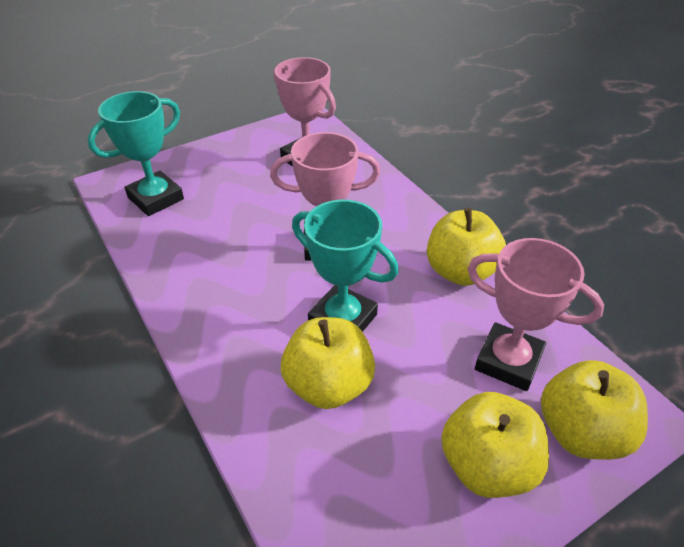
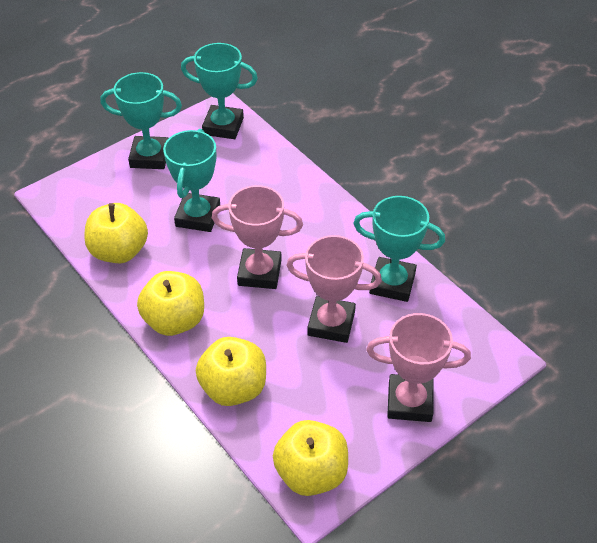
turquoise trophy: 2 -> 4

